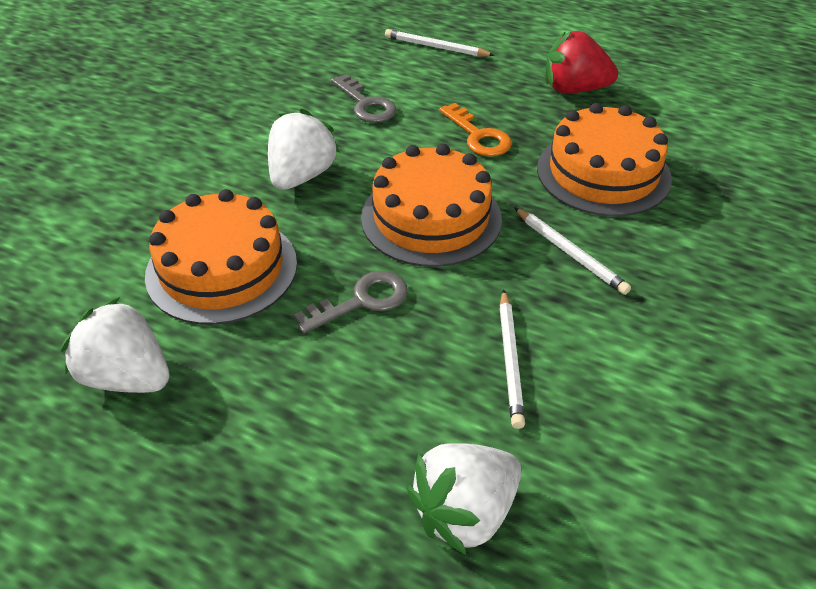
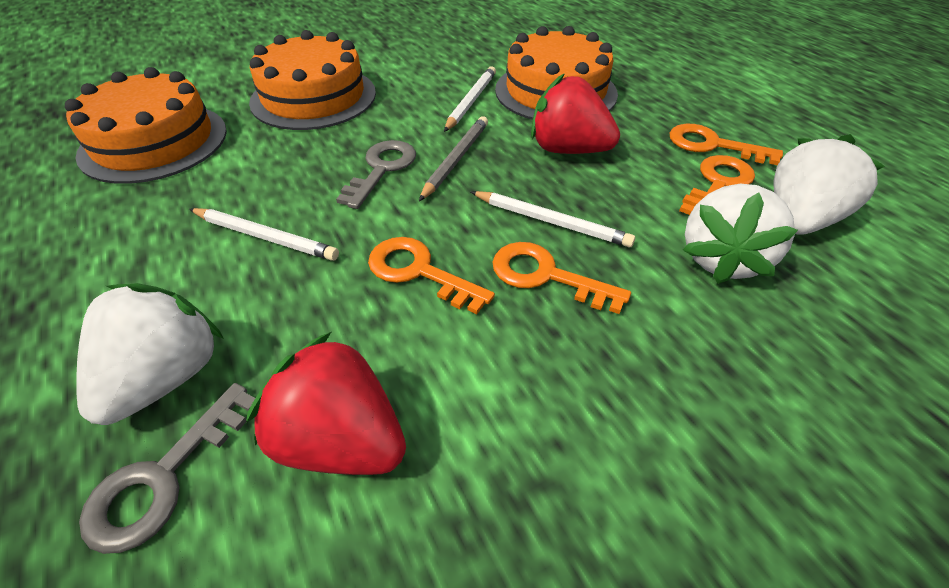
grey pencil: 0 -> 1
orange key: 1 -> 4
red strawberry: 1 -> 2

